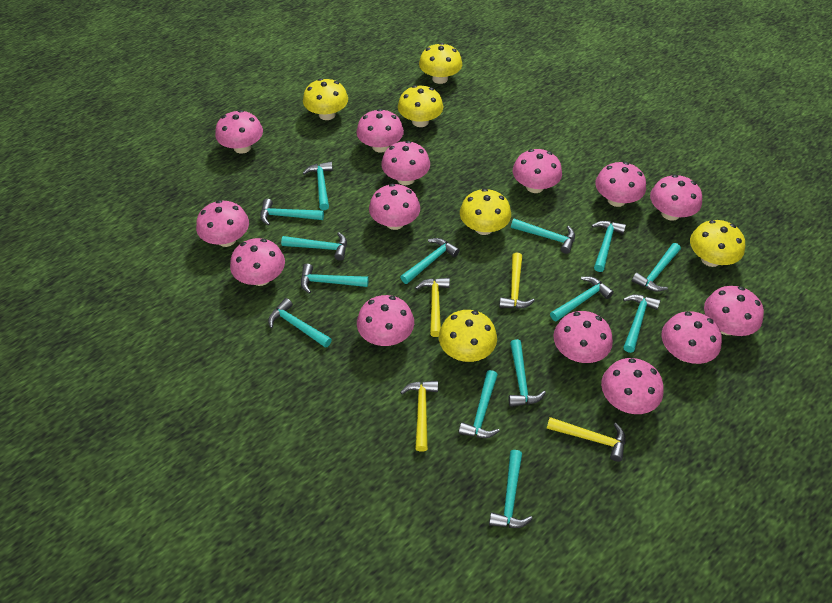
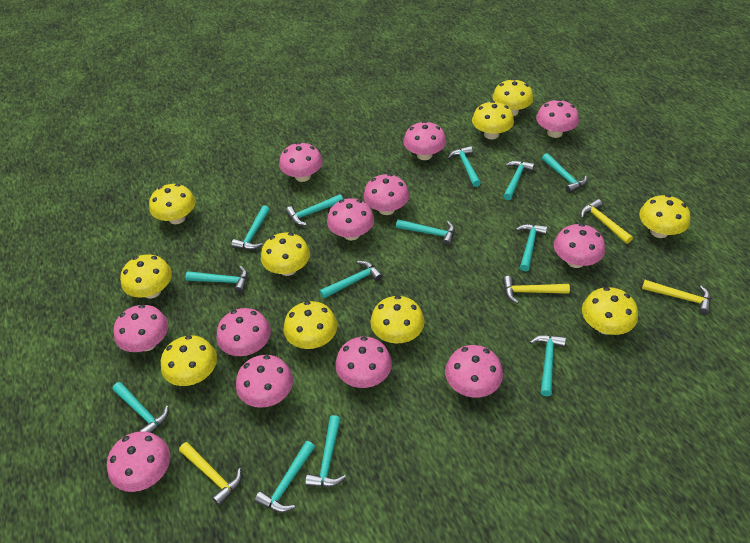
pink mushroom: 14 -> 12
turquoise hammer: 14 -> 13
yellow mushroom: 6 -> 10

